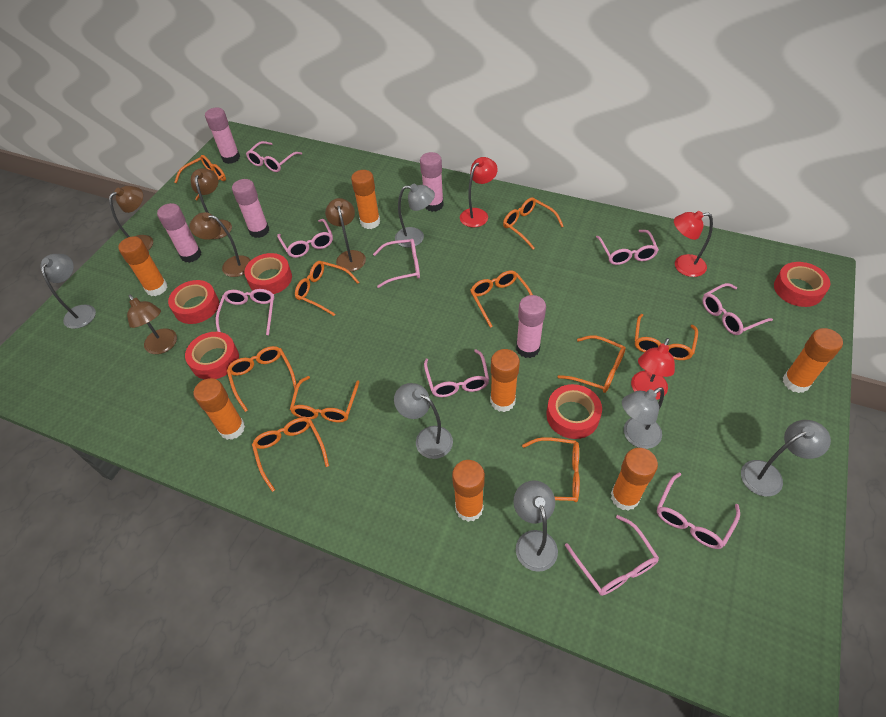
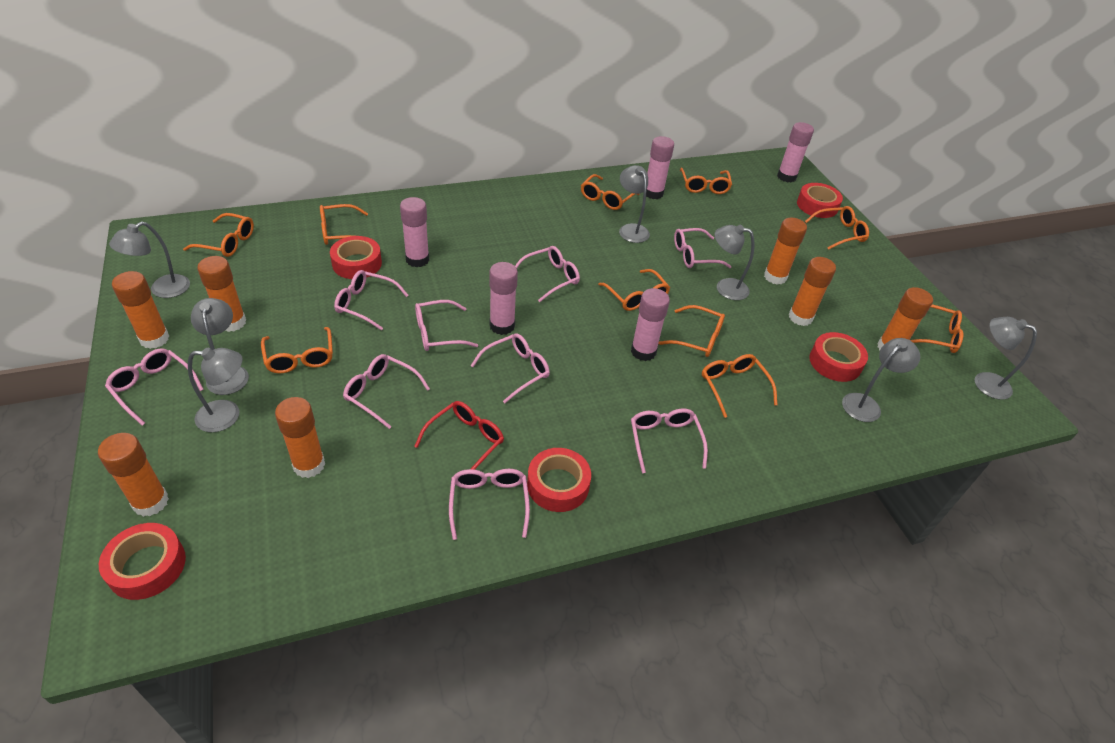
brown lamp: 5 -> 0
grey lamp: 6 -> 7
red glasses: 0 -> 1
red lamp: 3 -> 0

